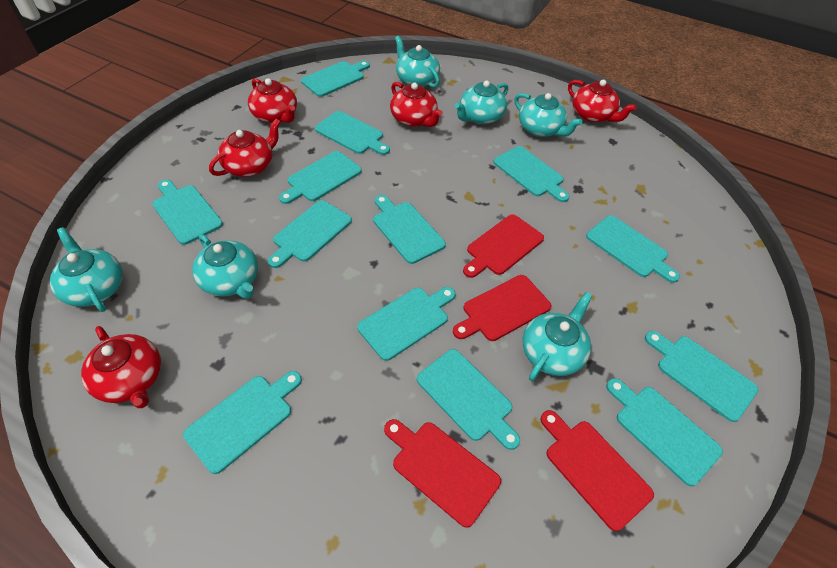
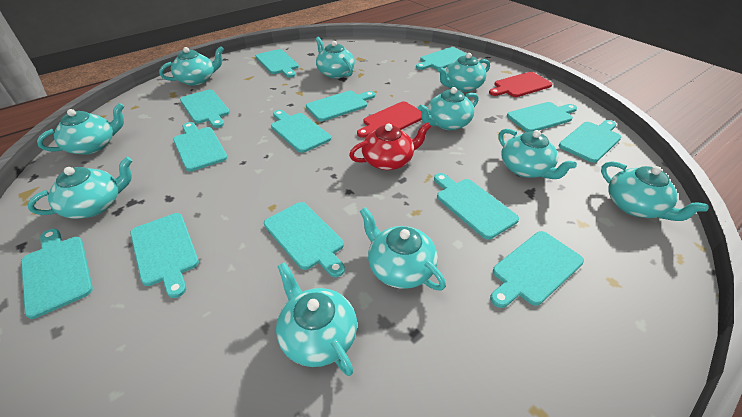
red cutting board: 4 -> 2
red teapot: 5 -> 1
turquoise teapot: 6 -> 10

